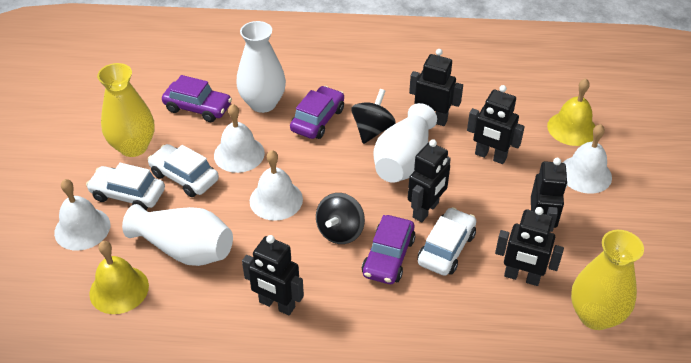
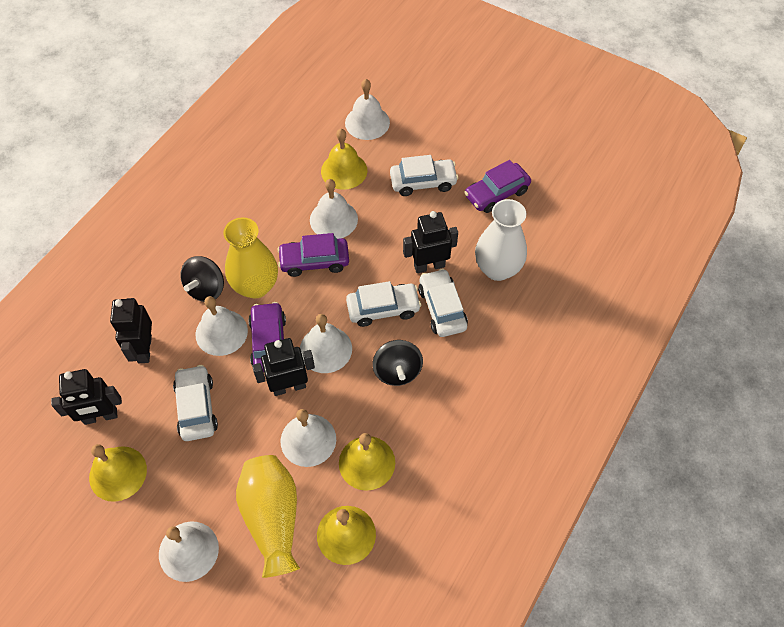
black robot: 6 -> 4
white bell: 4 -> 6
white car: 3 -> 4
white vase: 3 -> 1
yellow bell: 2 -> 4

